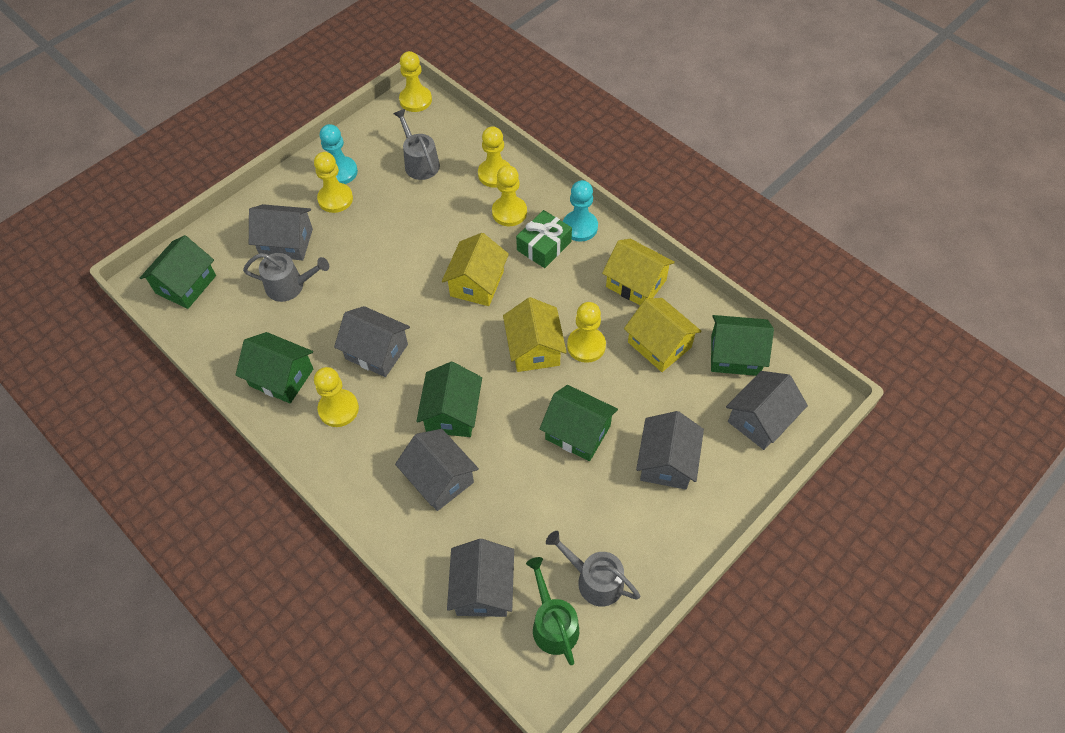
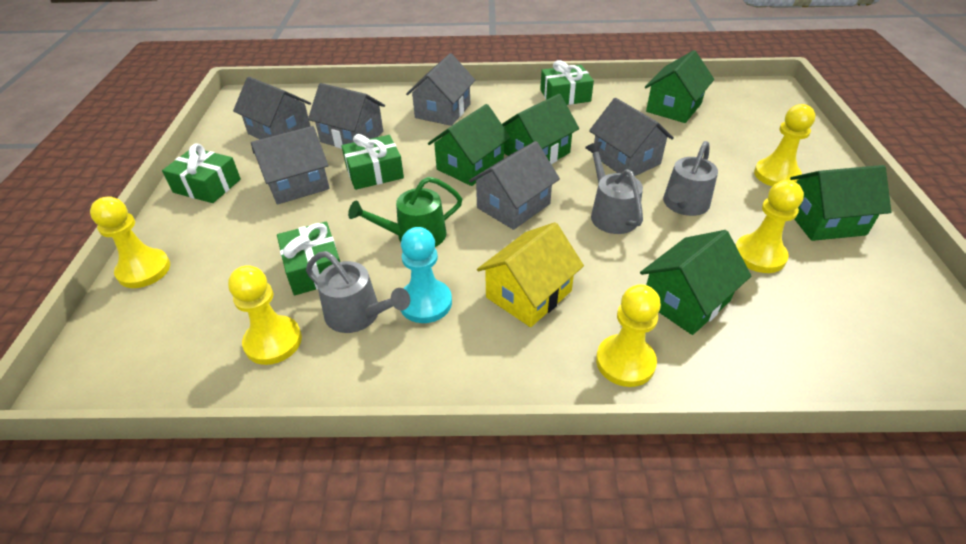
green gift: 1 -> 4
turquoise pawn: 2 -> 1
yellow house: 4 -> 1
yellow pawn: 6 -> 5

